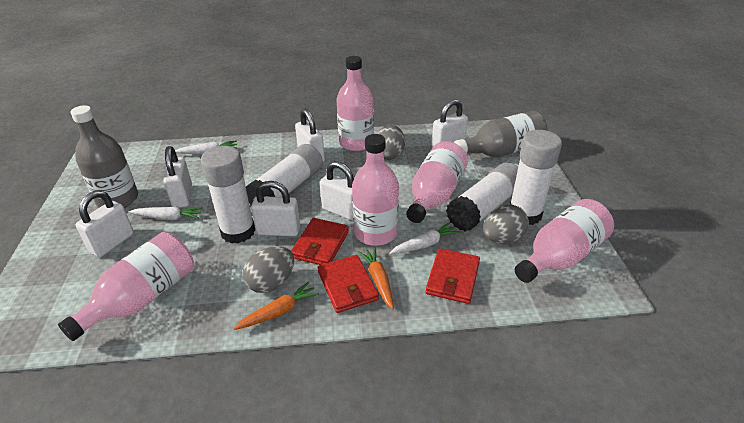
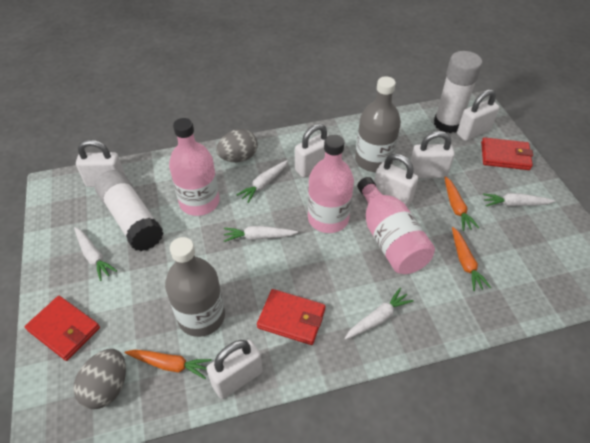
grey egg: 3 -> 2
orange carrot: 2 -> 3
pink bottle: 5 -> 3
white carrot: 3 -> 5
white glue stick: 4 -> 2

